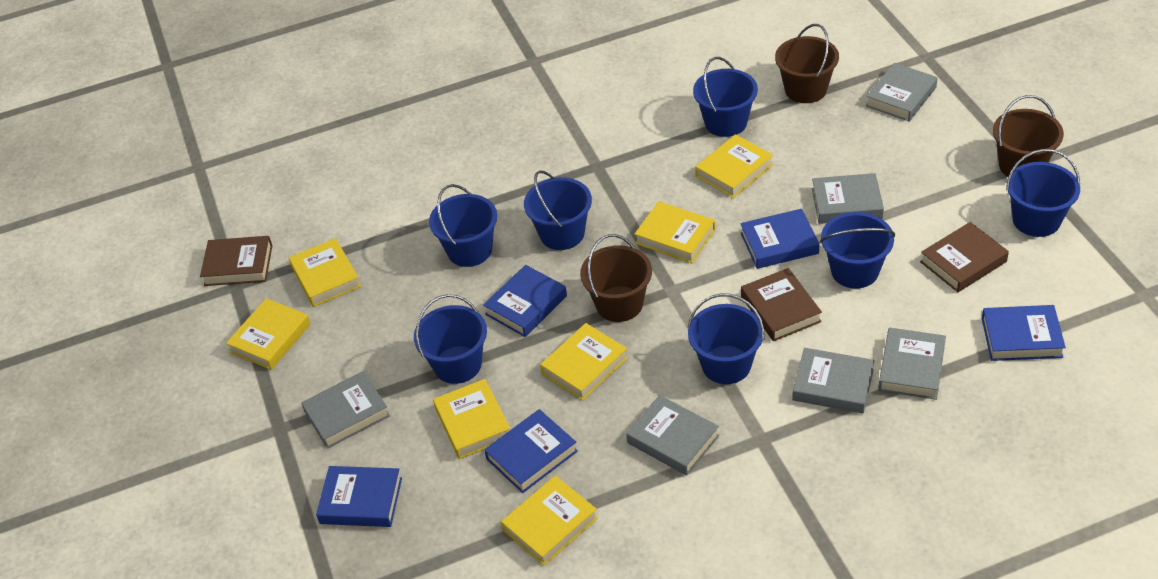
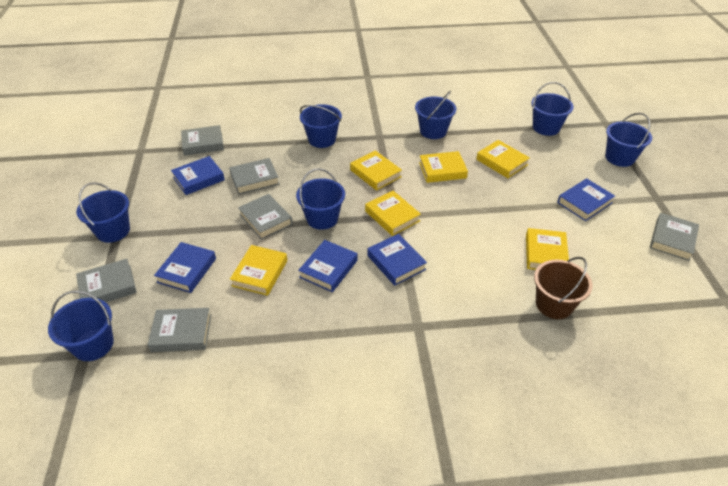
brown book: 3 -> 0
brown bucket: 3 -> 1
yellow book: 7 -> 6

